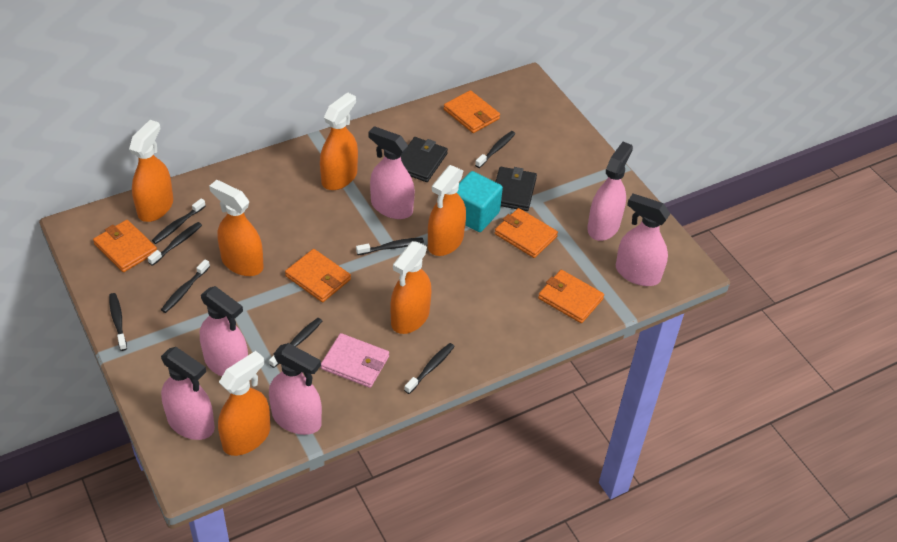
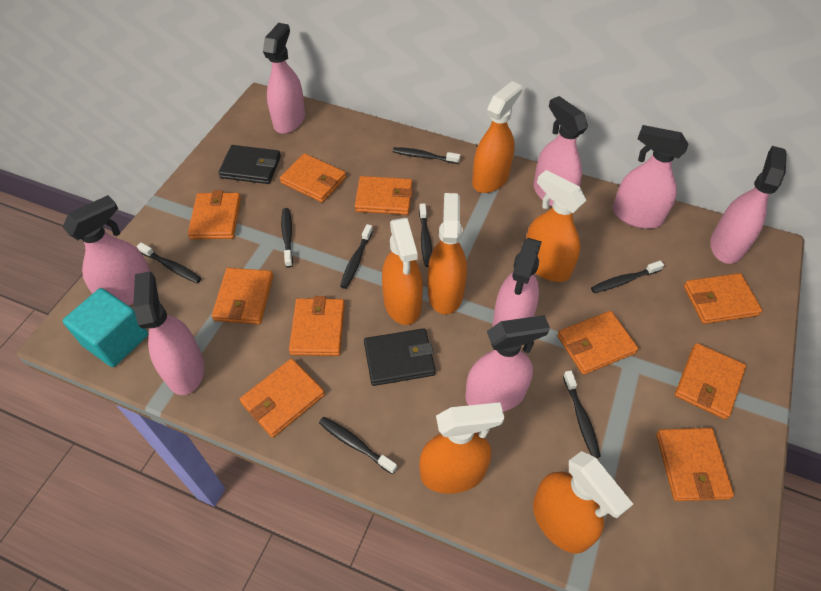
orange wallet: 5 -> 10
pink spray bottle: 6 -> 8
pink wallet: 1 -> 0

